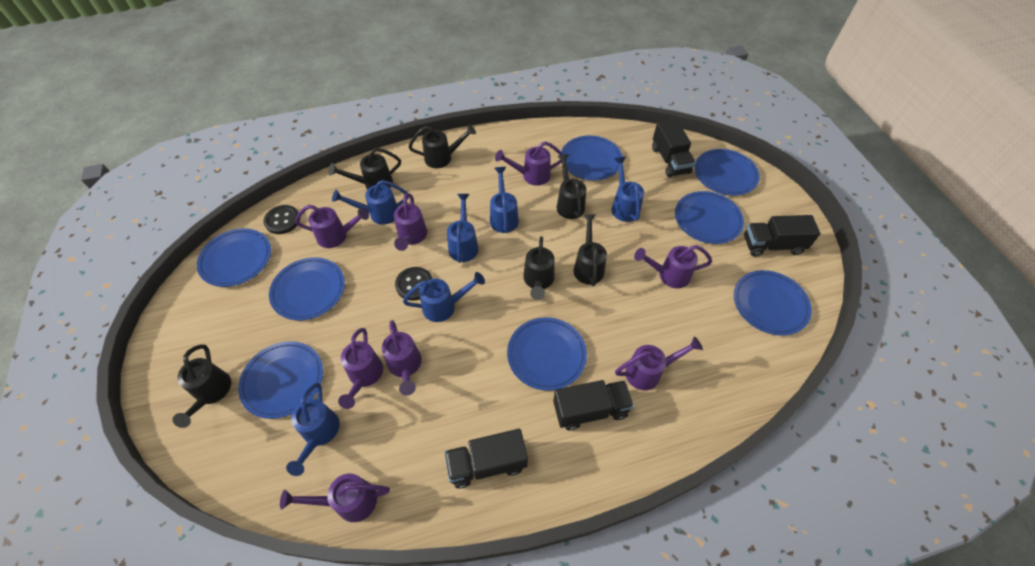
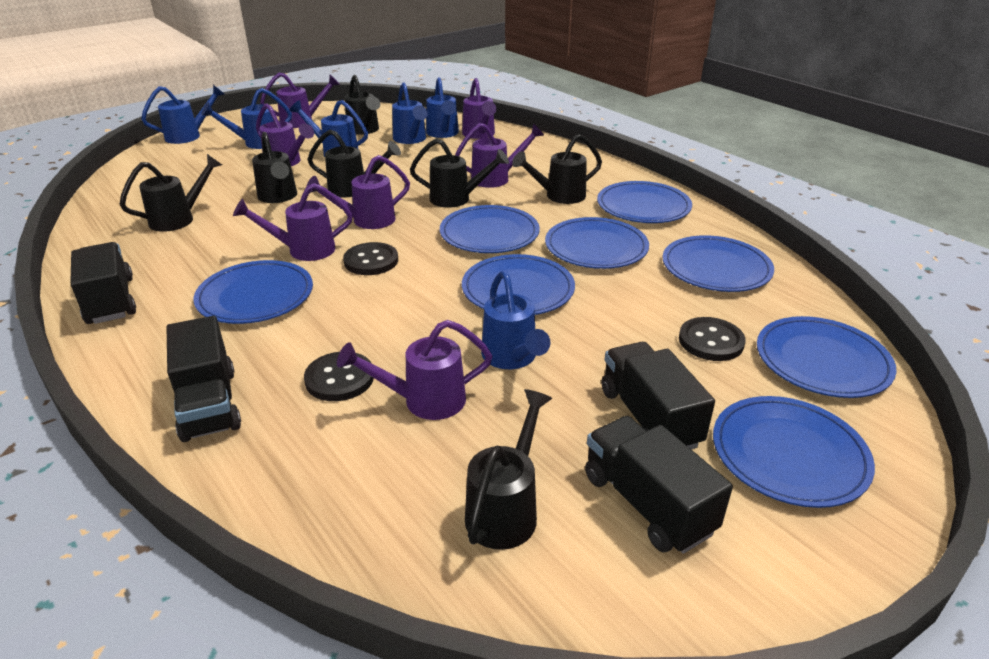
black button: 2 -> 3
black watering can: 6 -> 7
purple watering can: 8 -> 7

